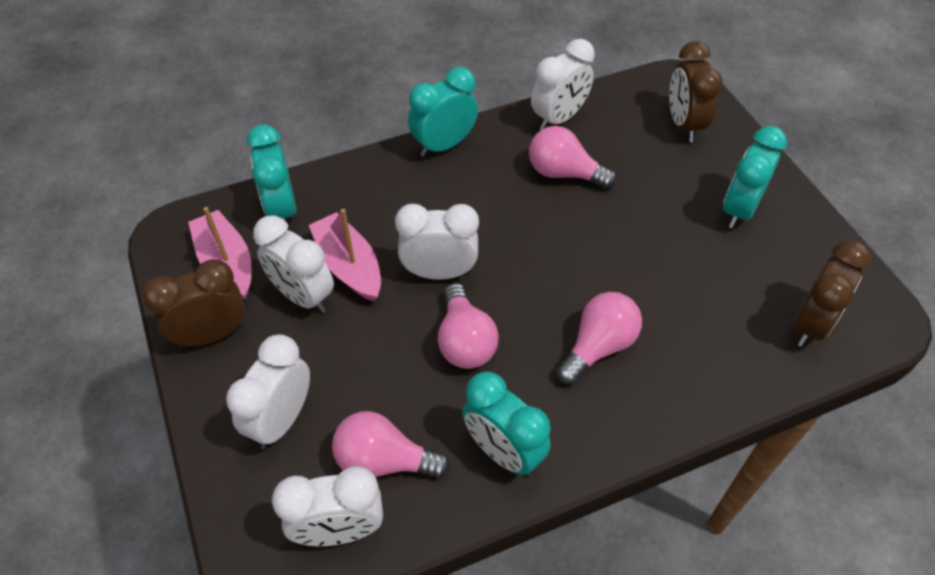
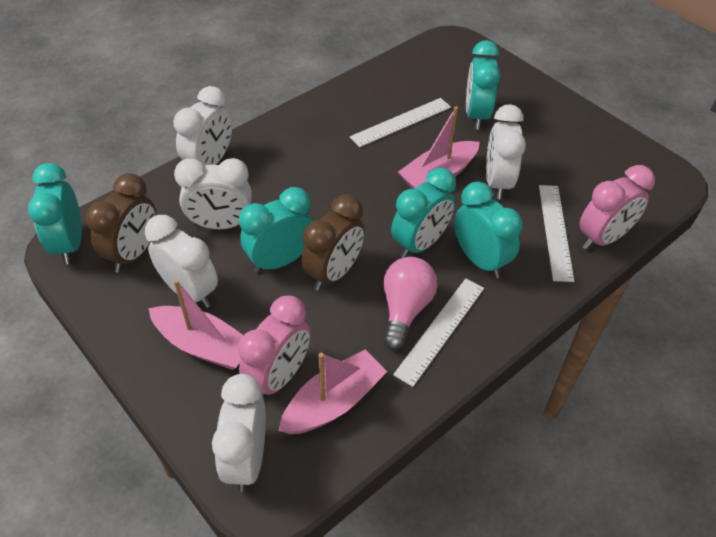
brown clock: 3 -> 2
pink boat: 2 -> 3
pink clock: 0 -> 2
pink light bulb: 4 -> 1
turquoise clock: 4 -> 5
white ruler: 0 -> 3

